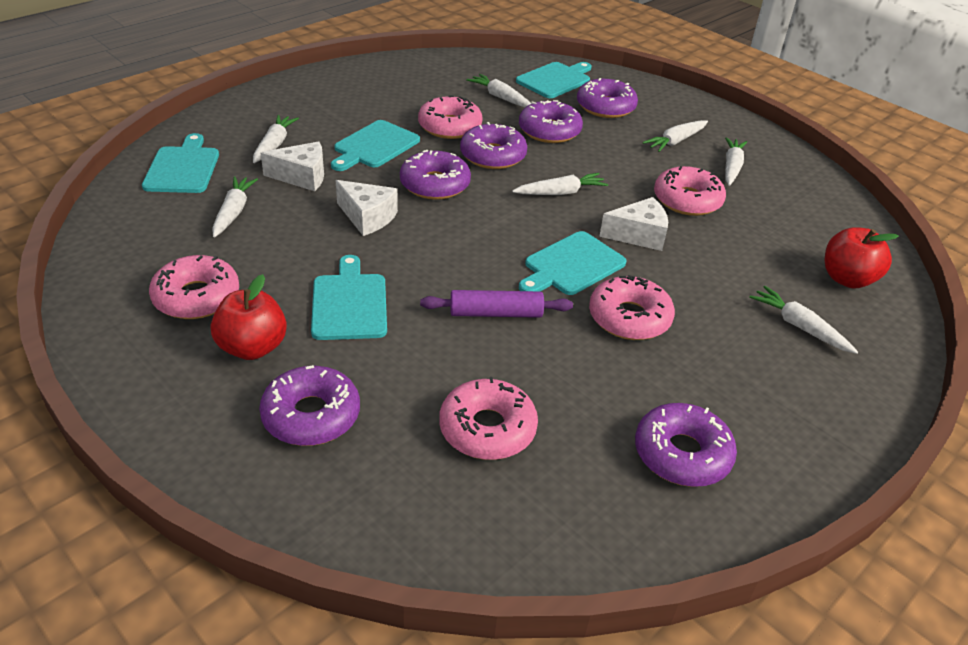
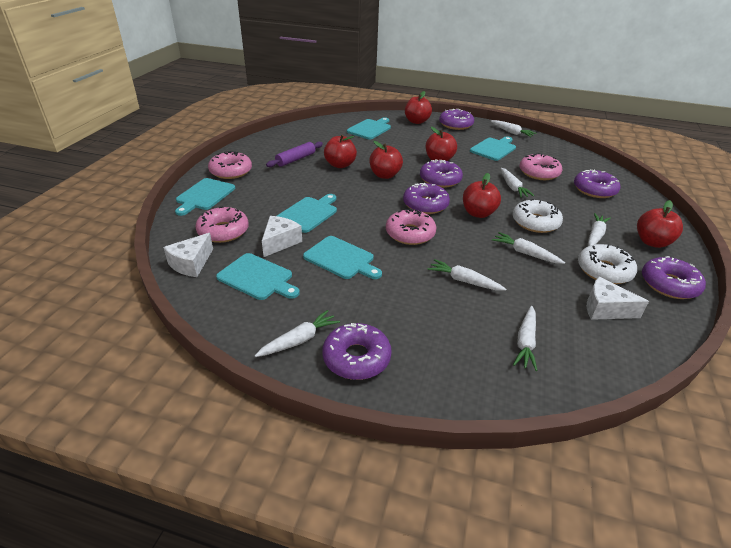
pink donut: 5 -> 4
red apple: 2 -> 6
turquoise cutting board: 5 -> 6
white donut: 0 -> 2

